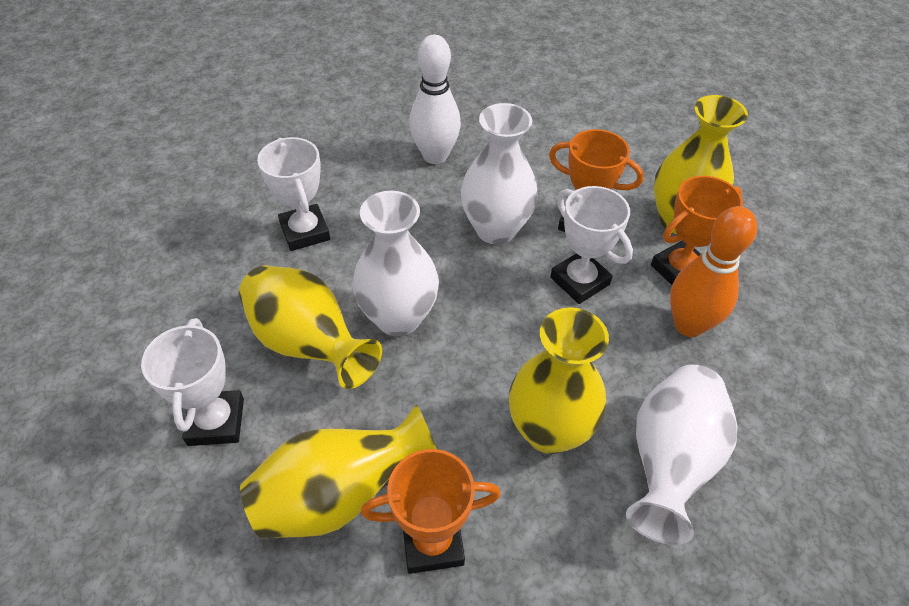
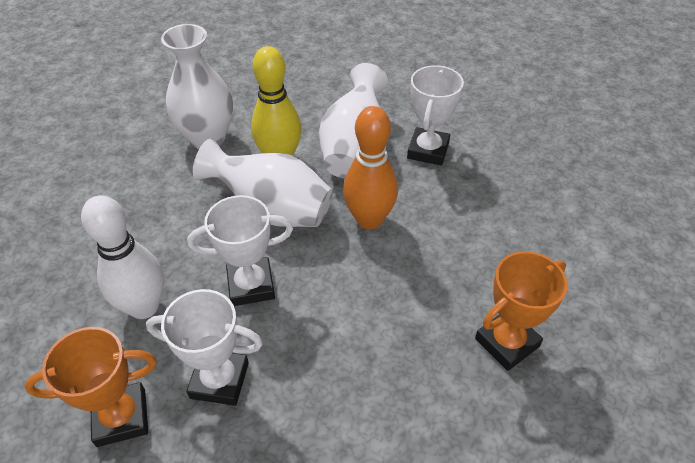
orange trophy: 3 -> 2
yellow bowling pin: 0 -> 1
yellow vase: 4 -> 0

